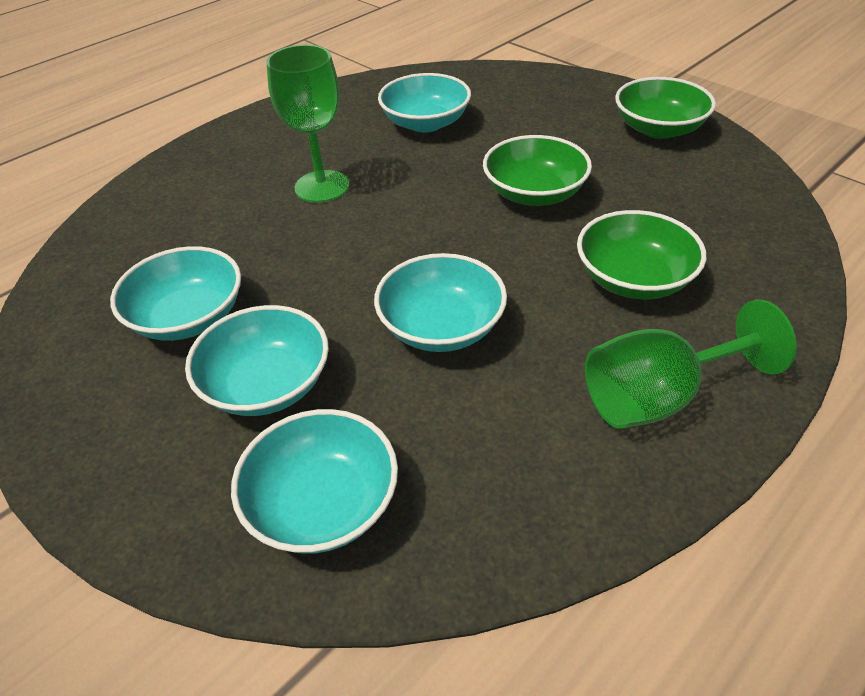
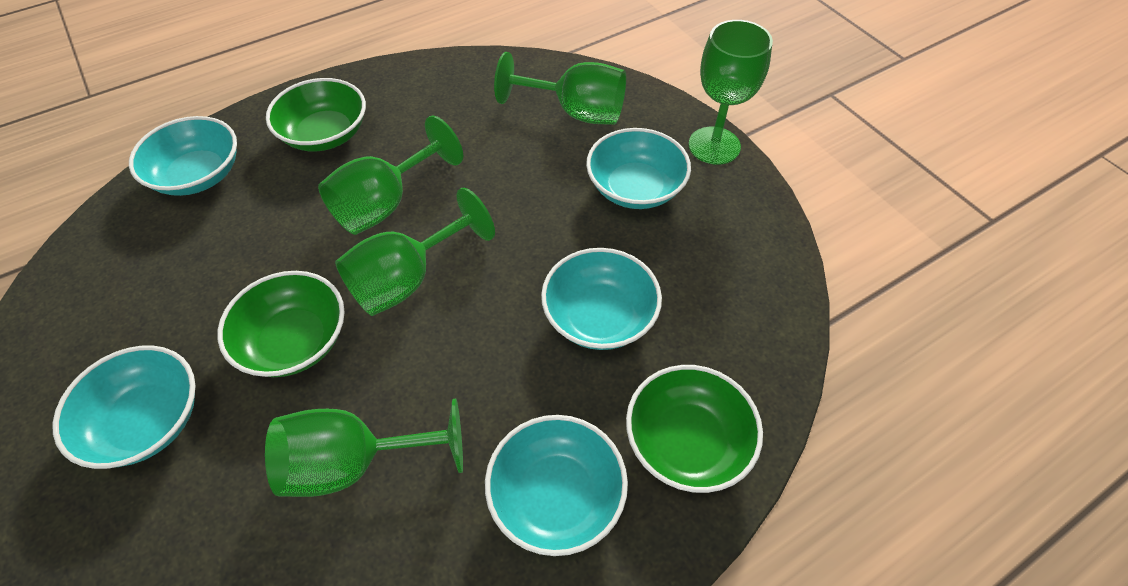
green goblet: 2 -> 5

